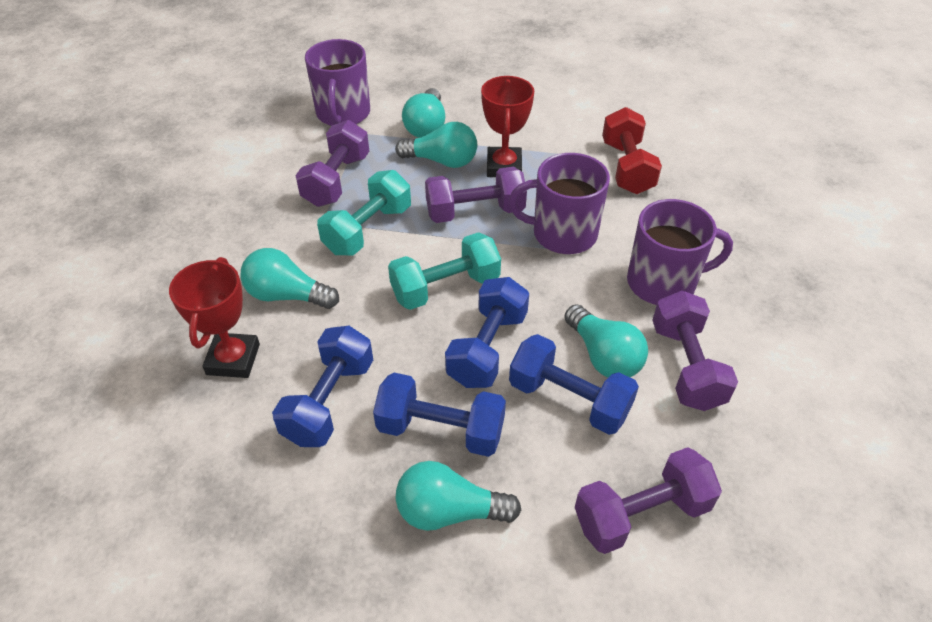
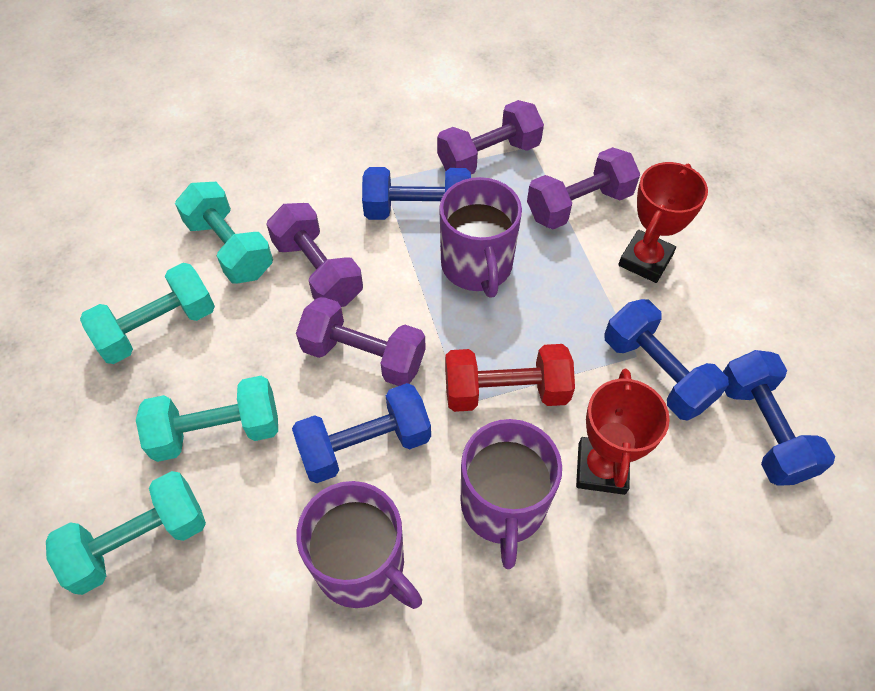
turquoise dumbbell: 2 -> 4
turquoise light bulb: 5 -> 0

